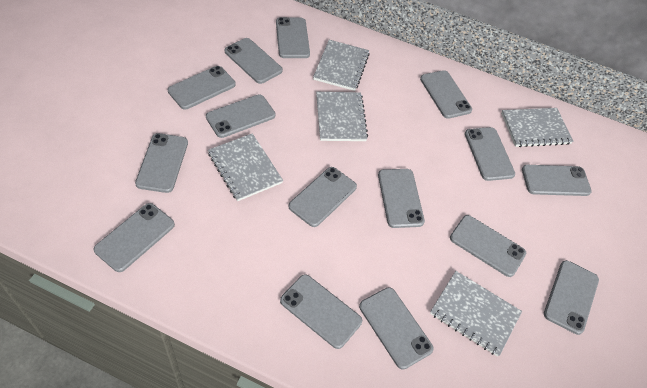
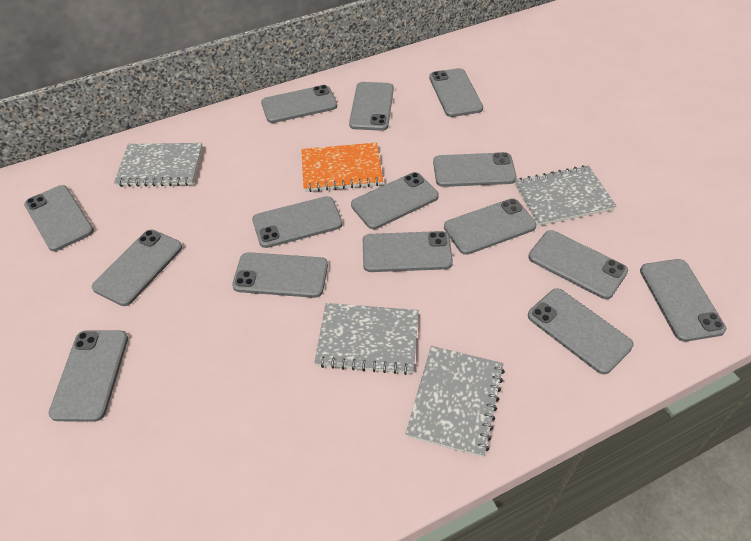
grey notebook: 5 -> 4
orange notebook: 0 -> 1

